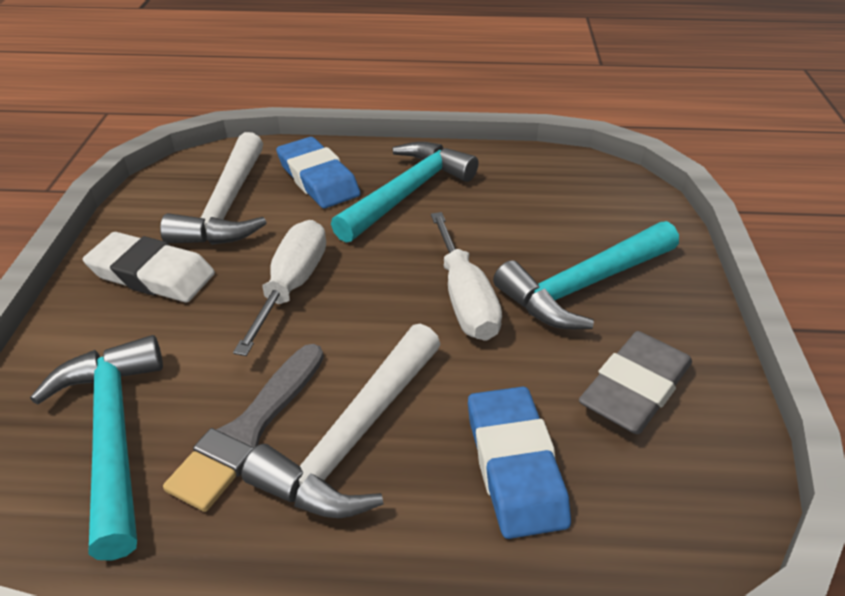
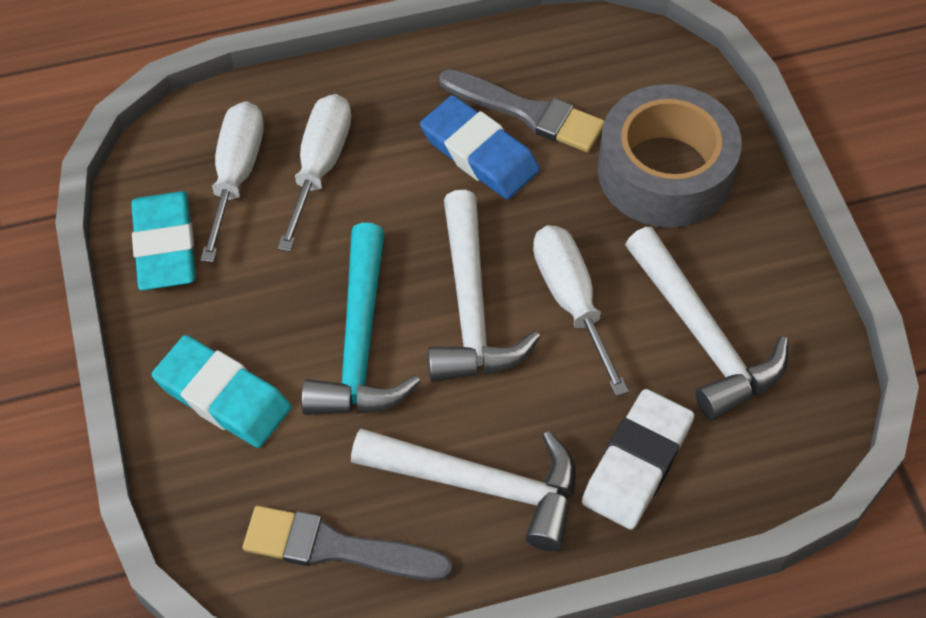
blue eraser: 2 -> 1
grey brush: 1 -> 2
grey eraser: 1 -> 0
grey tape: 0 -> 1
turquoise eraser: 0 -> 2
turquoise hammer: 3 -> 1
white hammer: 2 -> 3
white screwdriver: 2 -> 3

